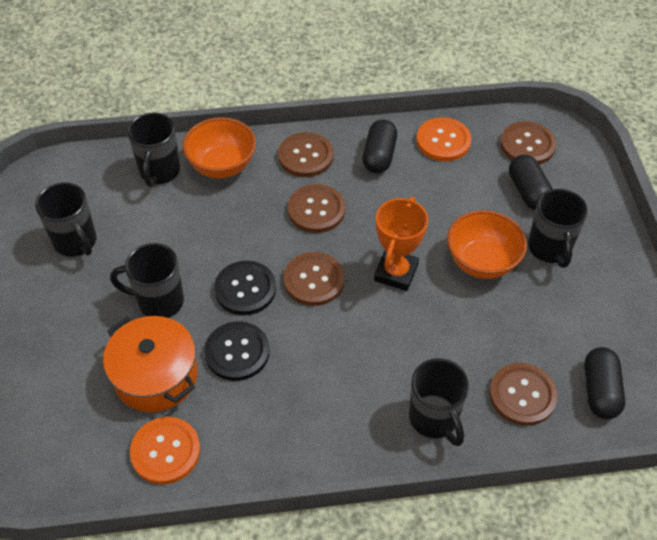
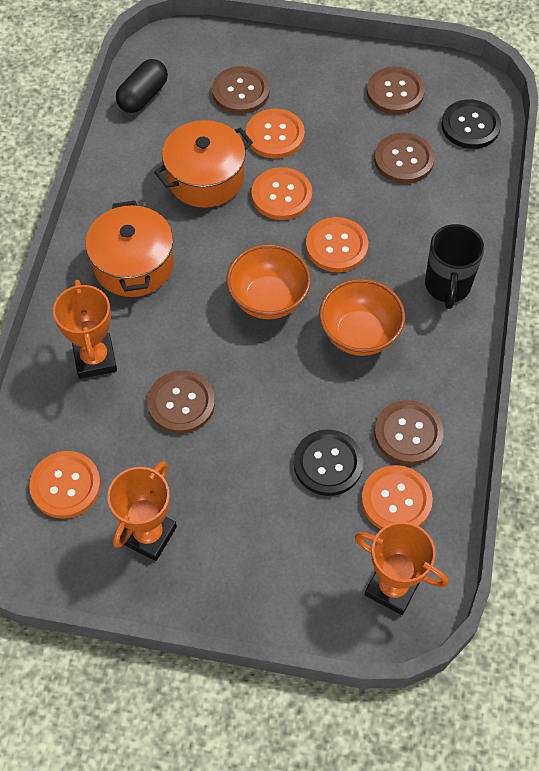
black capsule: 3 -> 1
black mug: 5 -> 1
orange button: 2 -> 5
orange pot: 1 -> 2
orange trophy: 1 -> 3

